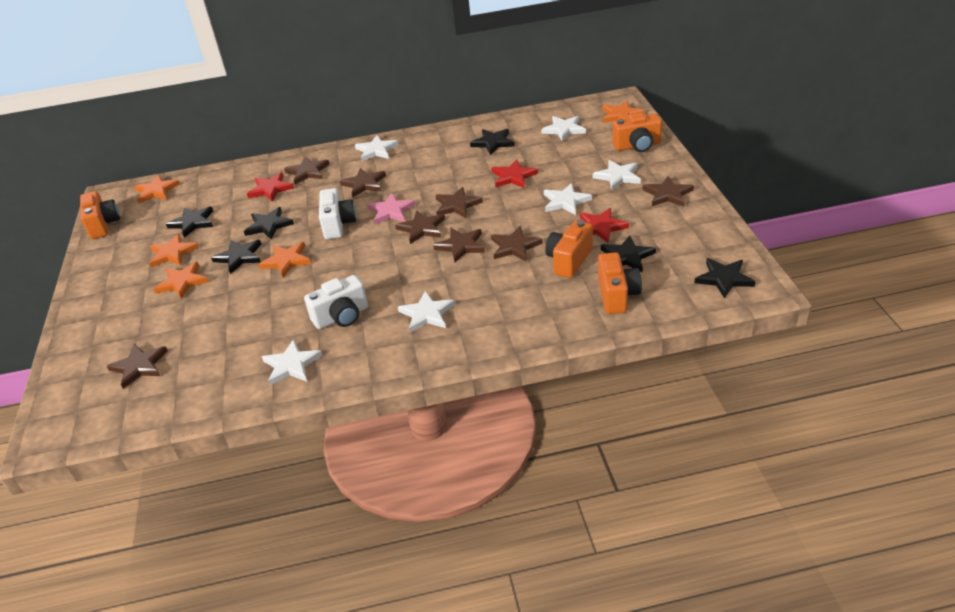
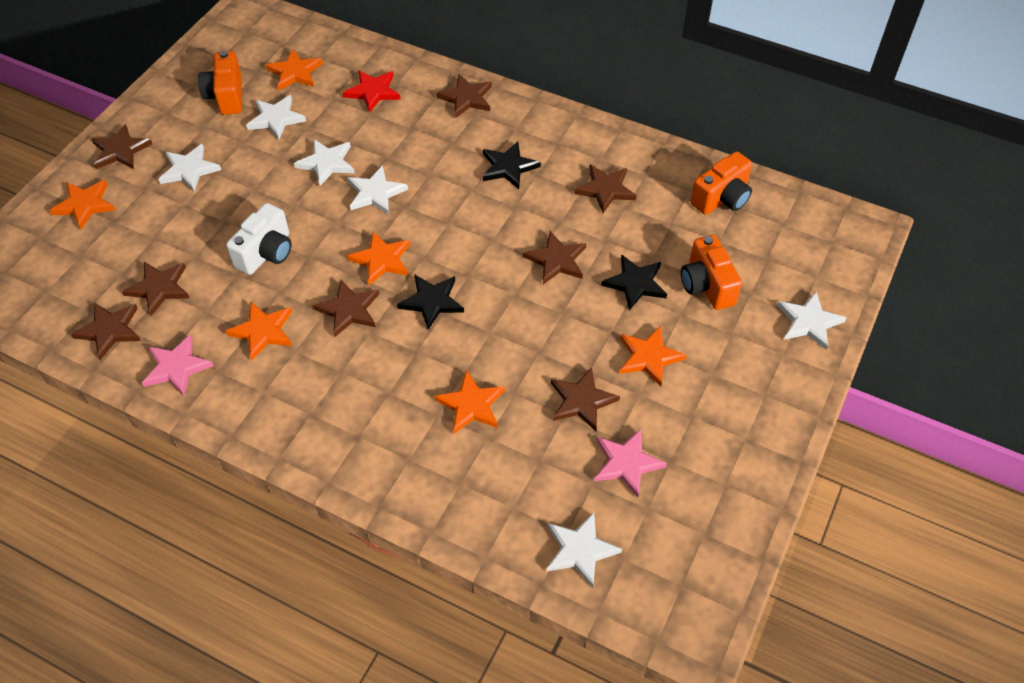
black star: 6 -> 3
orange camera: 4 -> 3
orange star: 5 -> 6
pink star: 1 -> 2
red star: 3 -> 1
white camera: 2 -> 1

